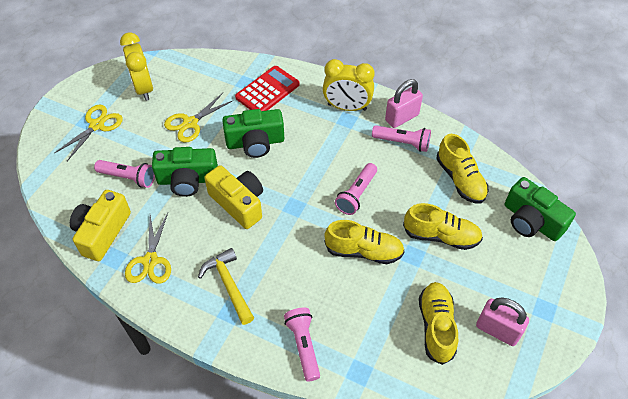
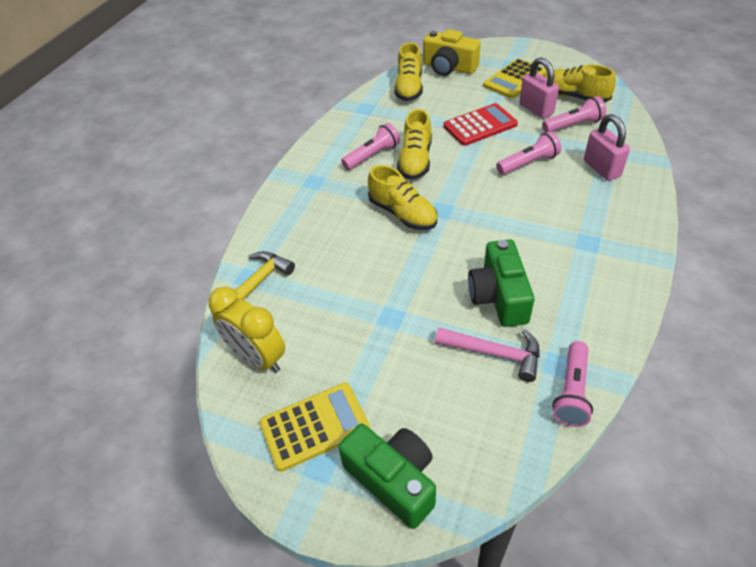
green camera: 3 -> 2
pink hammer: 0 -> 1
yellow calculator: 0 -> 2
yellow camera: 2 -> 1
yellow clock: 2 -> 1
yellow scissors: 3 -> 0

